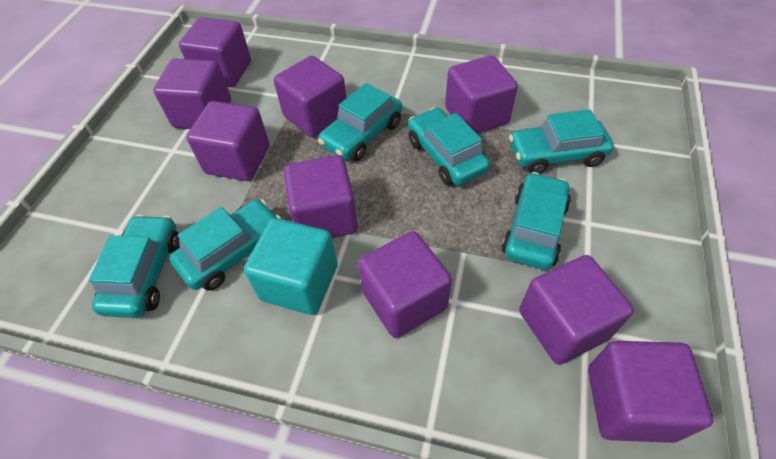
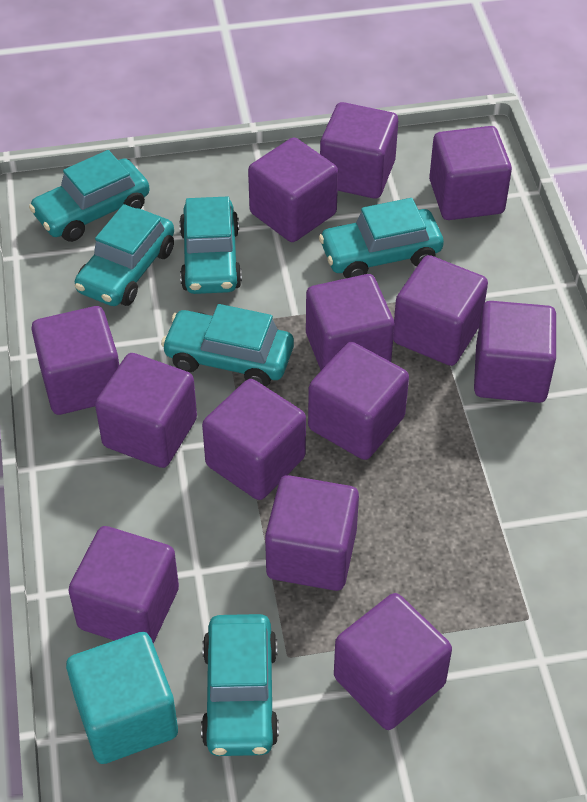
purple cube: 9 -> 13

